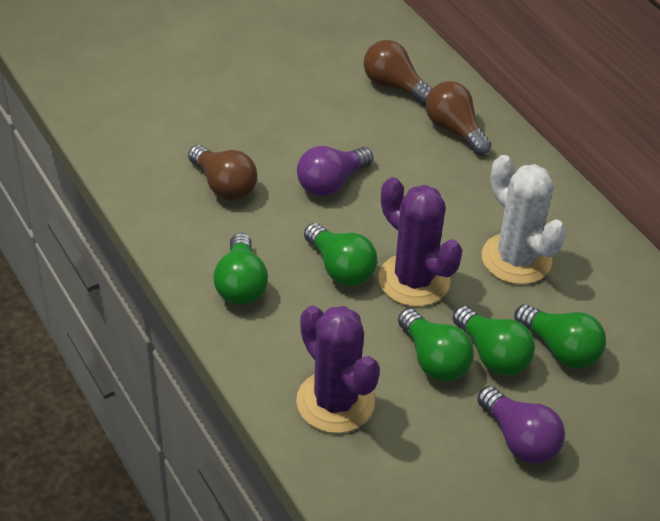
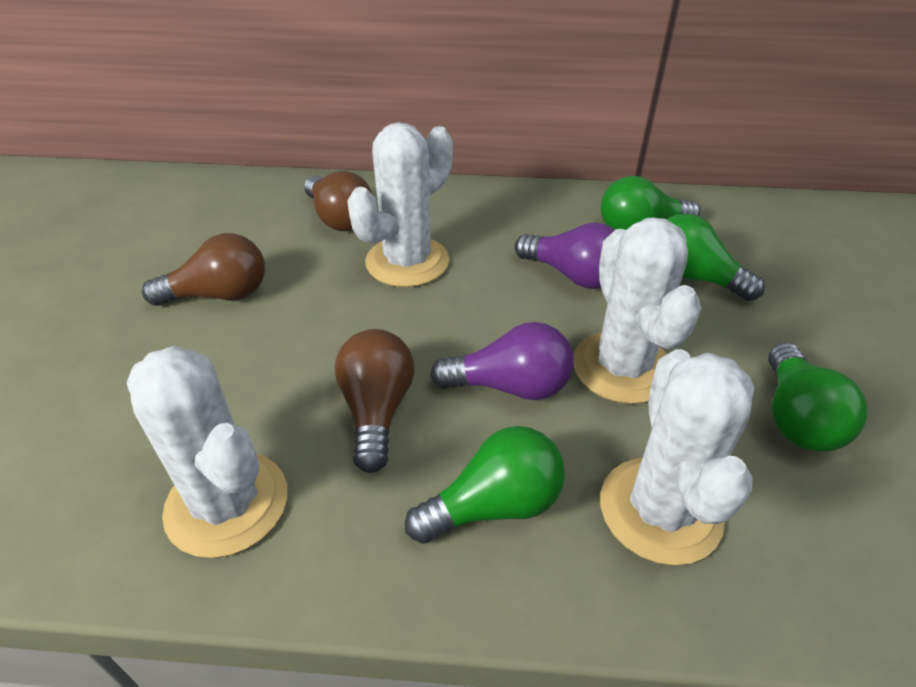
green light bulb: 5 -> 4
purple cactus: 2 -> 0
white cactus: 1 -> 4

